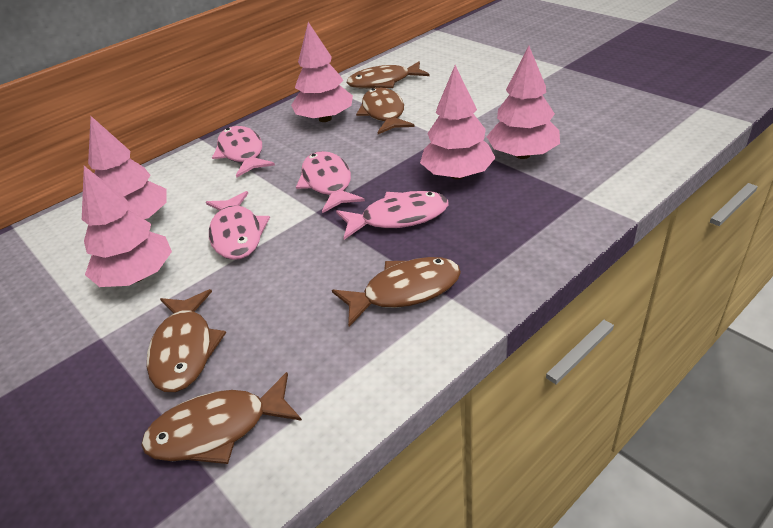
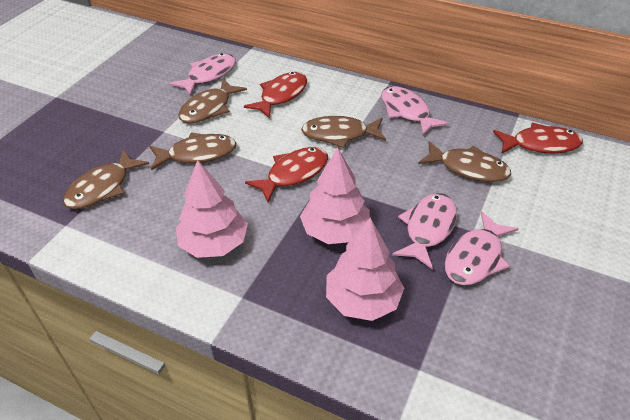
pink tree: 5 -> 3
red fish: 0 -> 3

